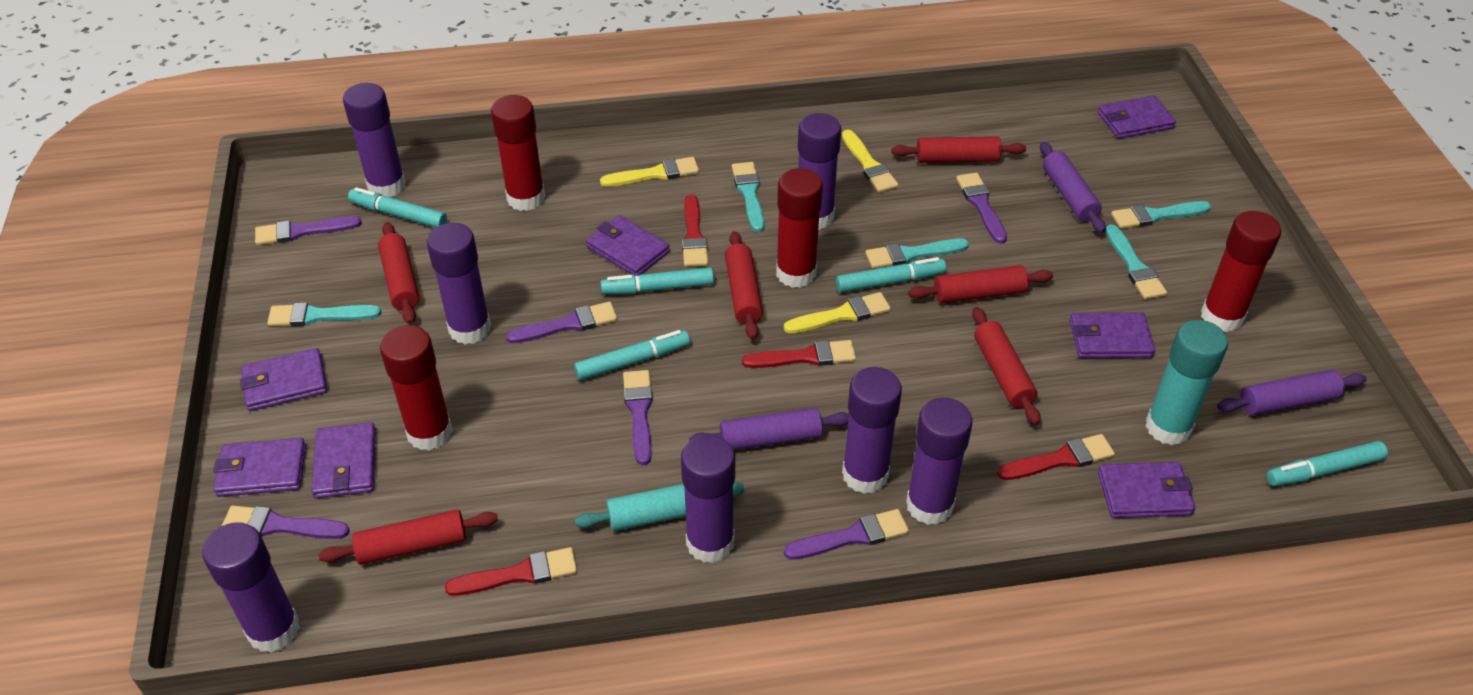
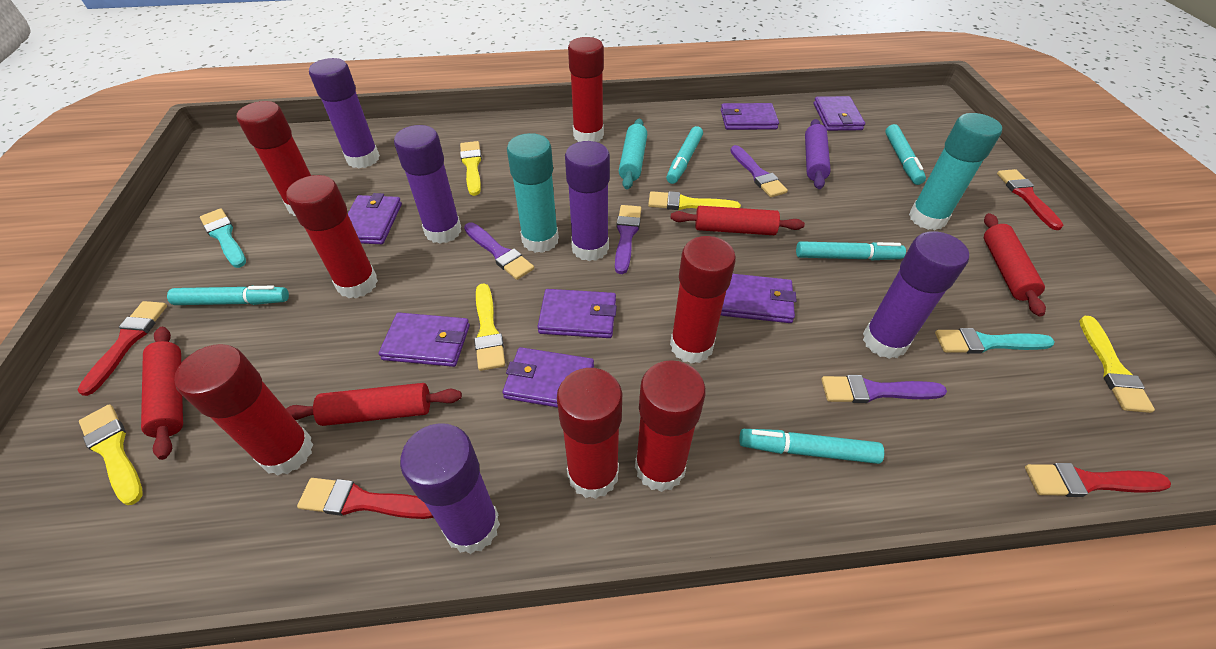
purple brush: 6 -> 4
purple glue stick: 7 -> 5
purple rolling pin: 3 -> 1
red glue stick: 4 -> 7
red rolling pin: 6 -> 4
turquoise brush: 5 -> 2
turquoise glue stick: 1 -> 2
yellow brush: 3 -> 5

